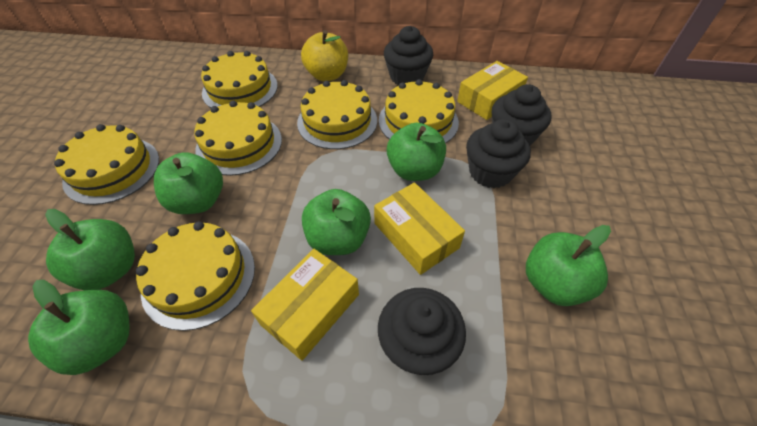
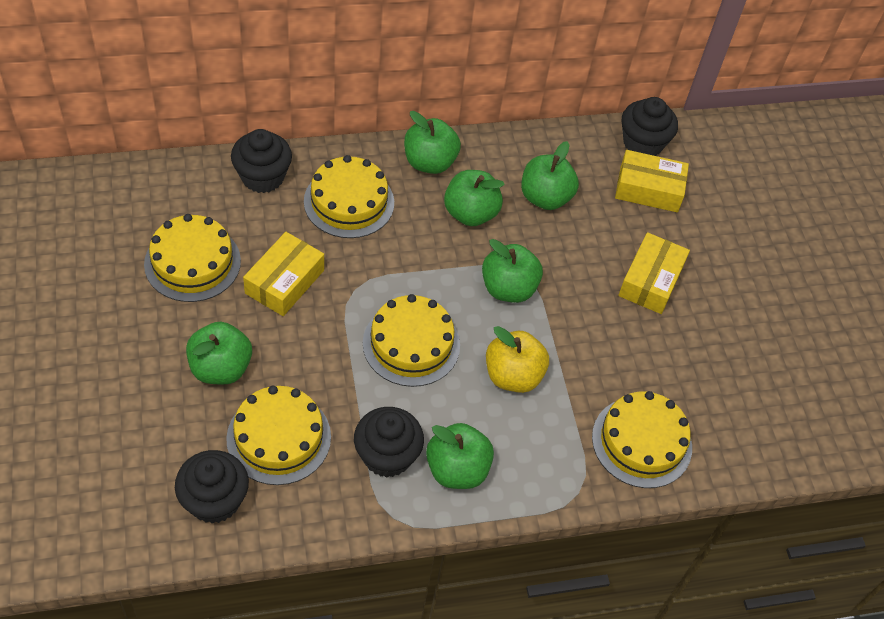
yellow cake: 6 -> 5

